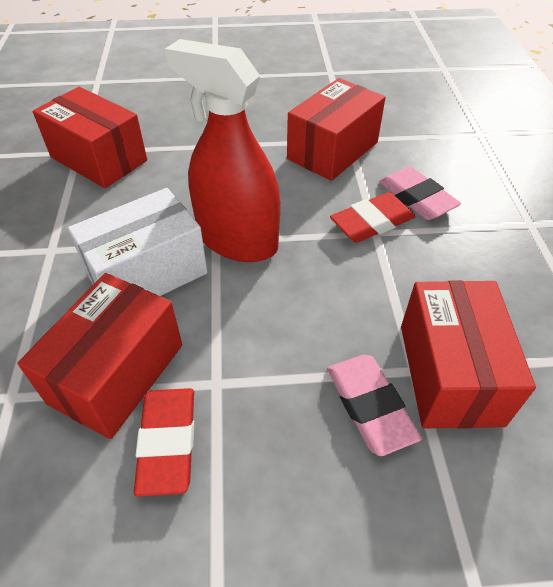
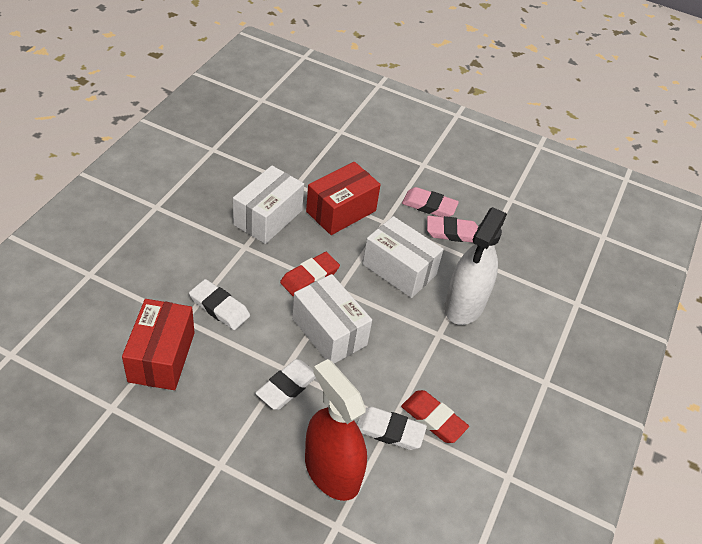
red box: 4 -> 2
white box: 1 -> 3
white eraser: 0 -> 3
white spray bottle: 0 -> 1

